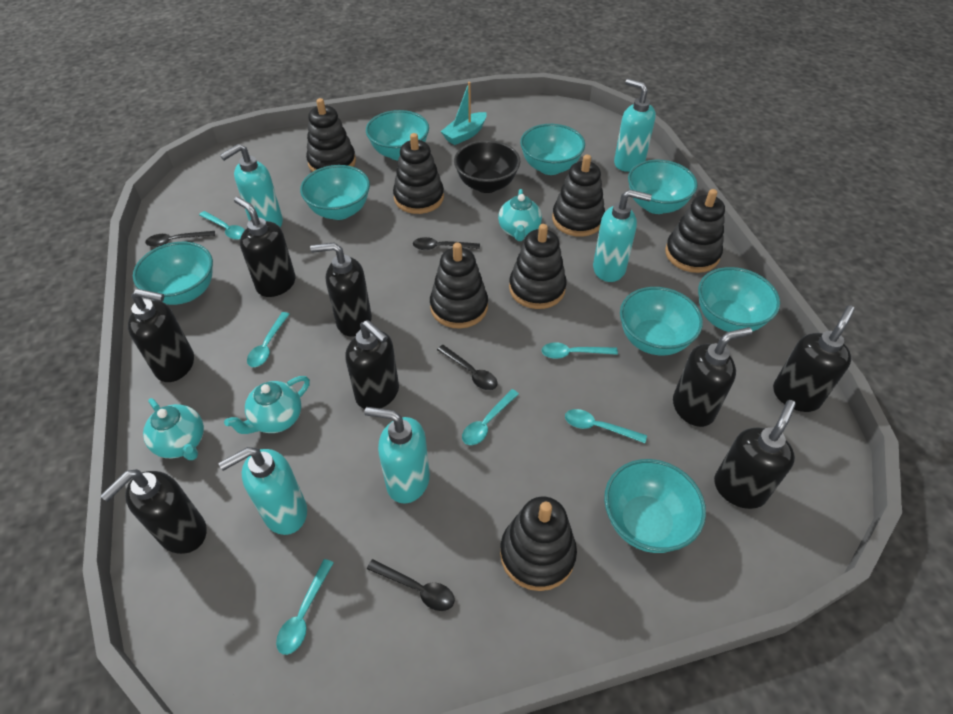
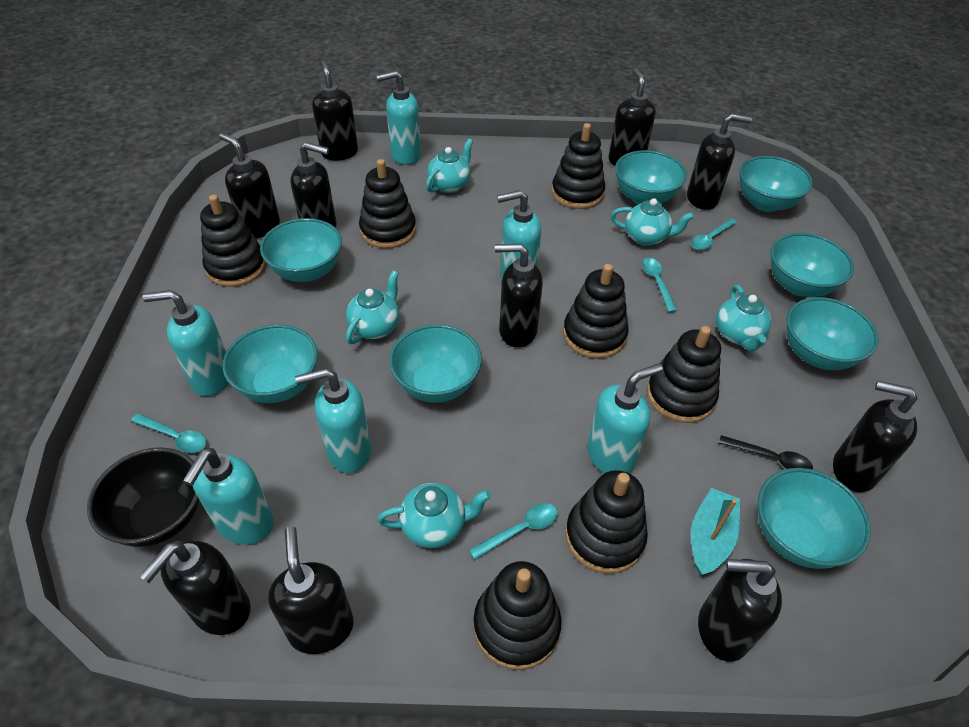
black soap dispenser: 8 -> 10
black spoon: 4 -> 1
turquoise soap dispenser: 5 -> 6
turquoise spoon: 6 -> 4
turquoise teapot: 3 -> 5

